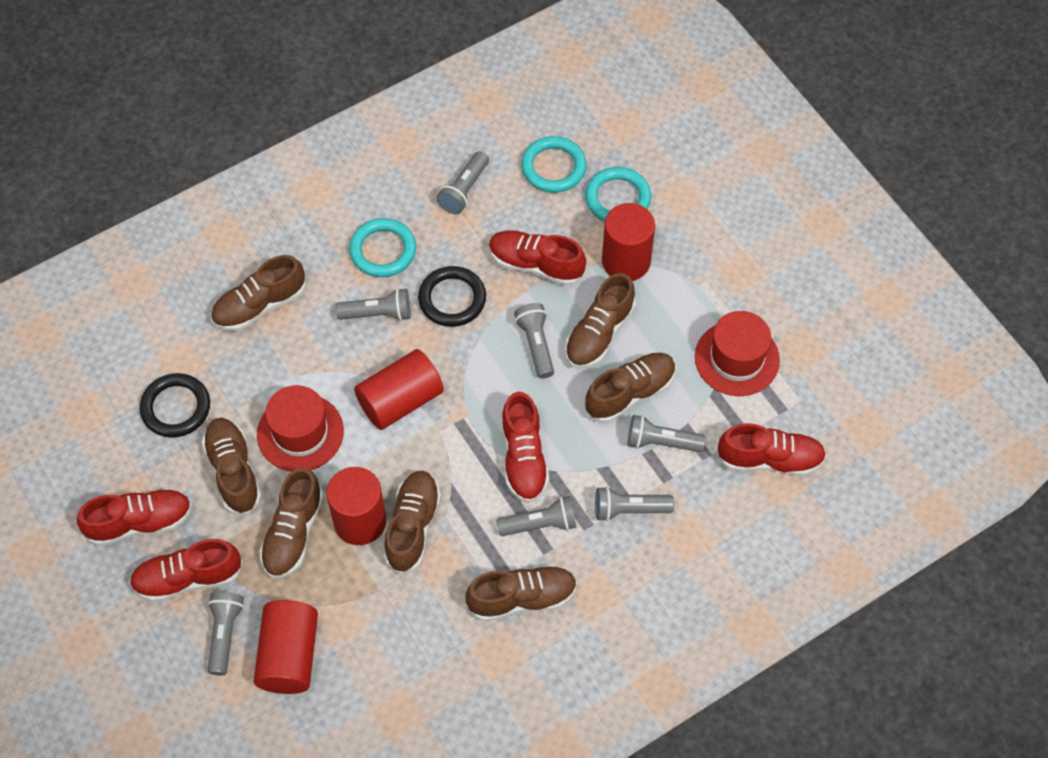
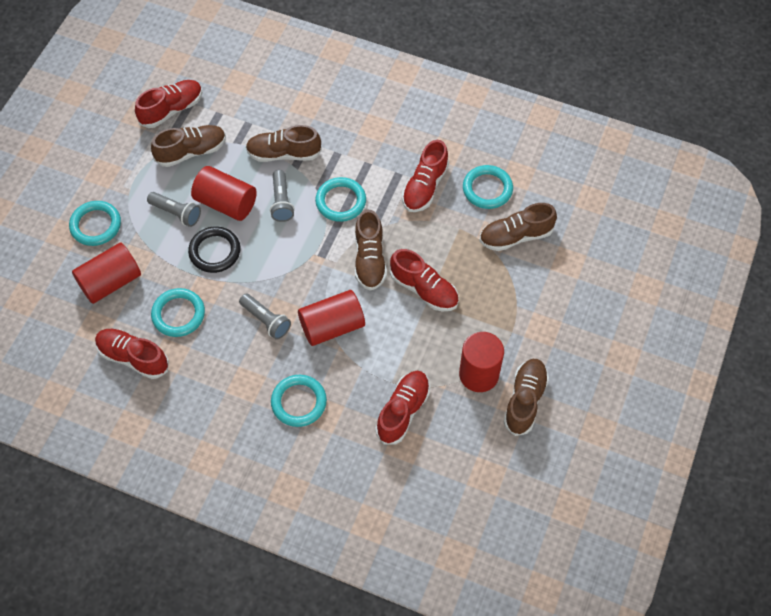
black ring: 2 -> 1
brown shoe: 7 -> 5
grey flashlight: 7 -> 3
red hat: 2 -> 0
turquoise ring: 3 -> 5

